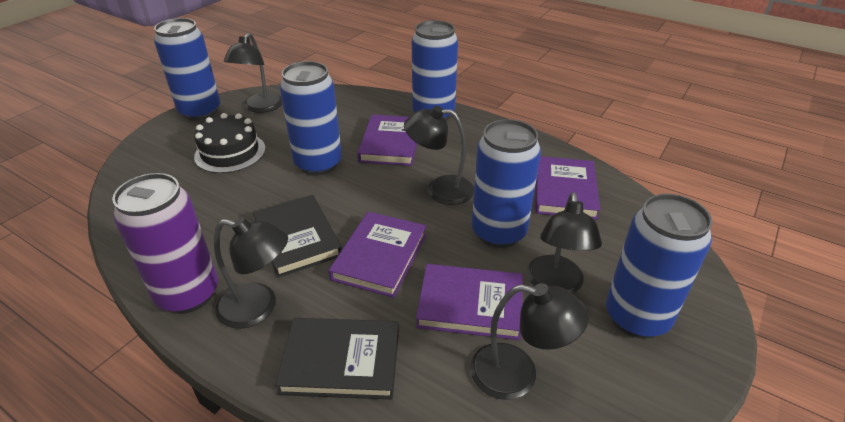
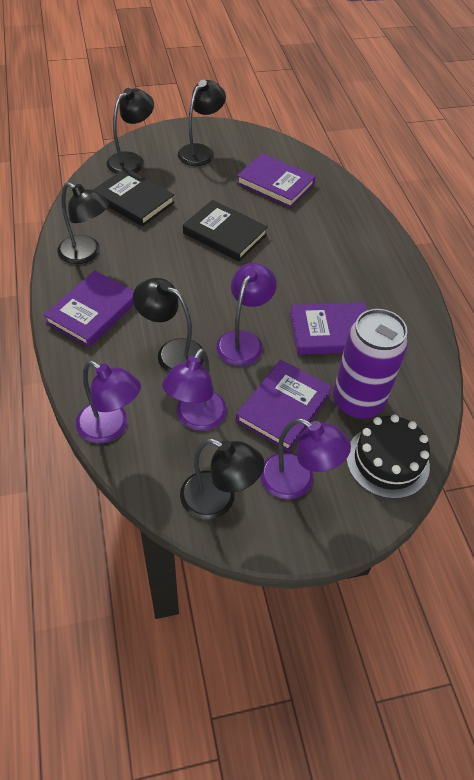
blue can: 5 -> 0
purple lamp: 0 -> 4

